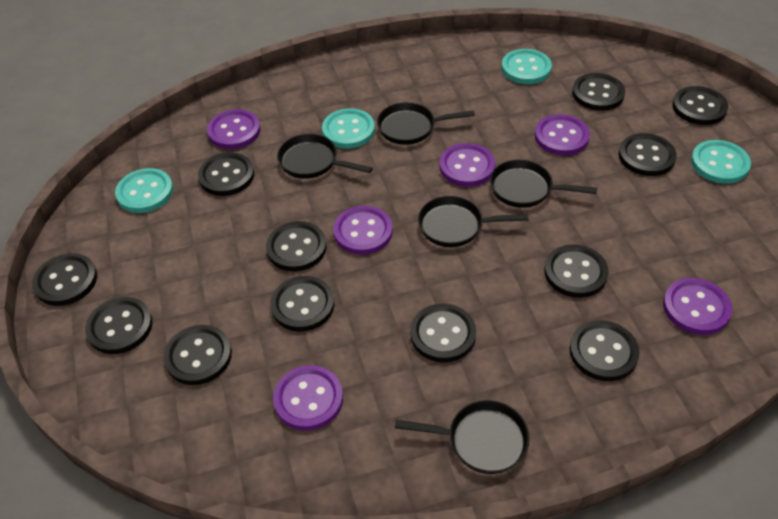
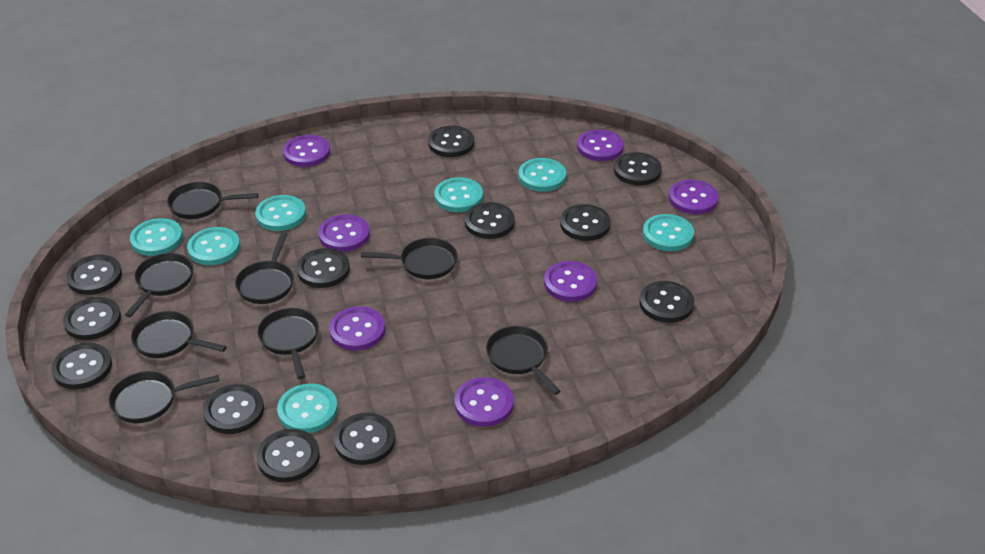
black pan: 5 -> 8
purple button: 6 -> 7
turquoise button: 4 -> 7

